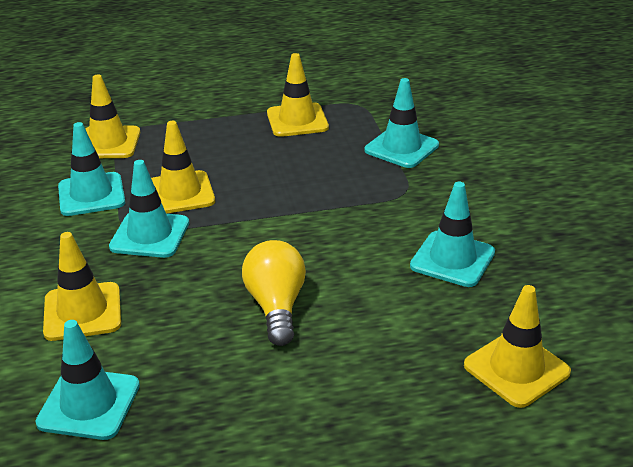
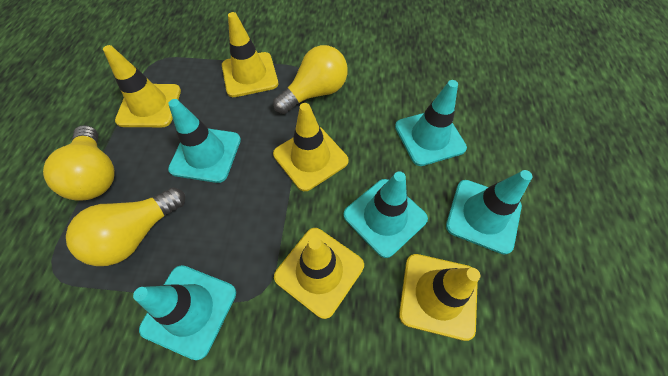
yellow light bulb: 1 -> 3

